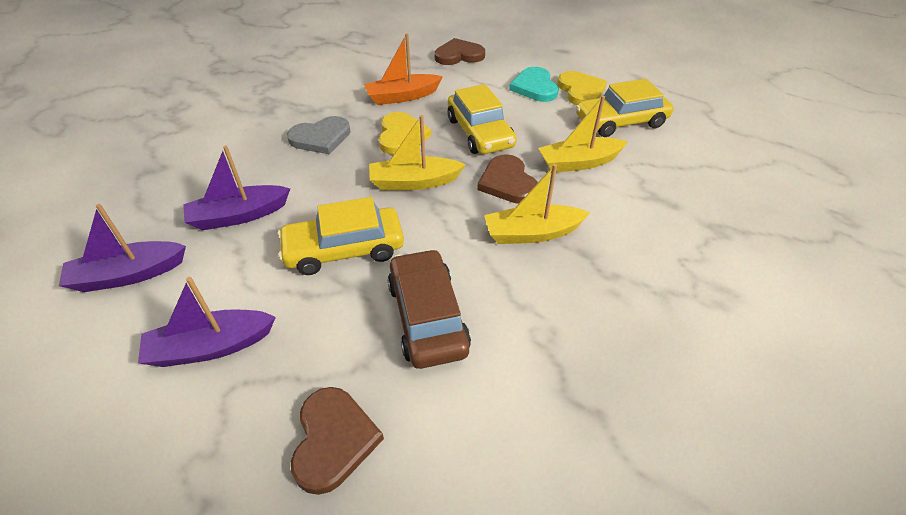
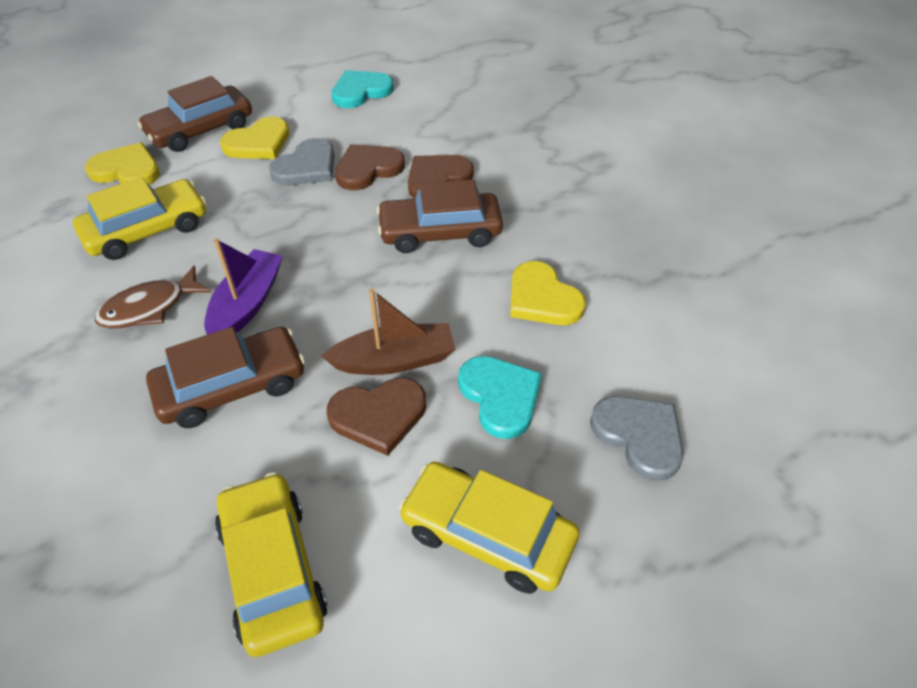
brown boat: 0 -> 1
brown car: 1 -> 3
brown fish: 0 -> 1
grey heart: 1 -> 2
orange boat: 1 -> 0
purple boat: 3 -> 1
turquoise heart: 1 -> 2
yellow boat: 3 -> 0
yellow heart: 2 -> 3

